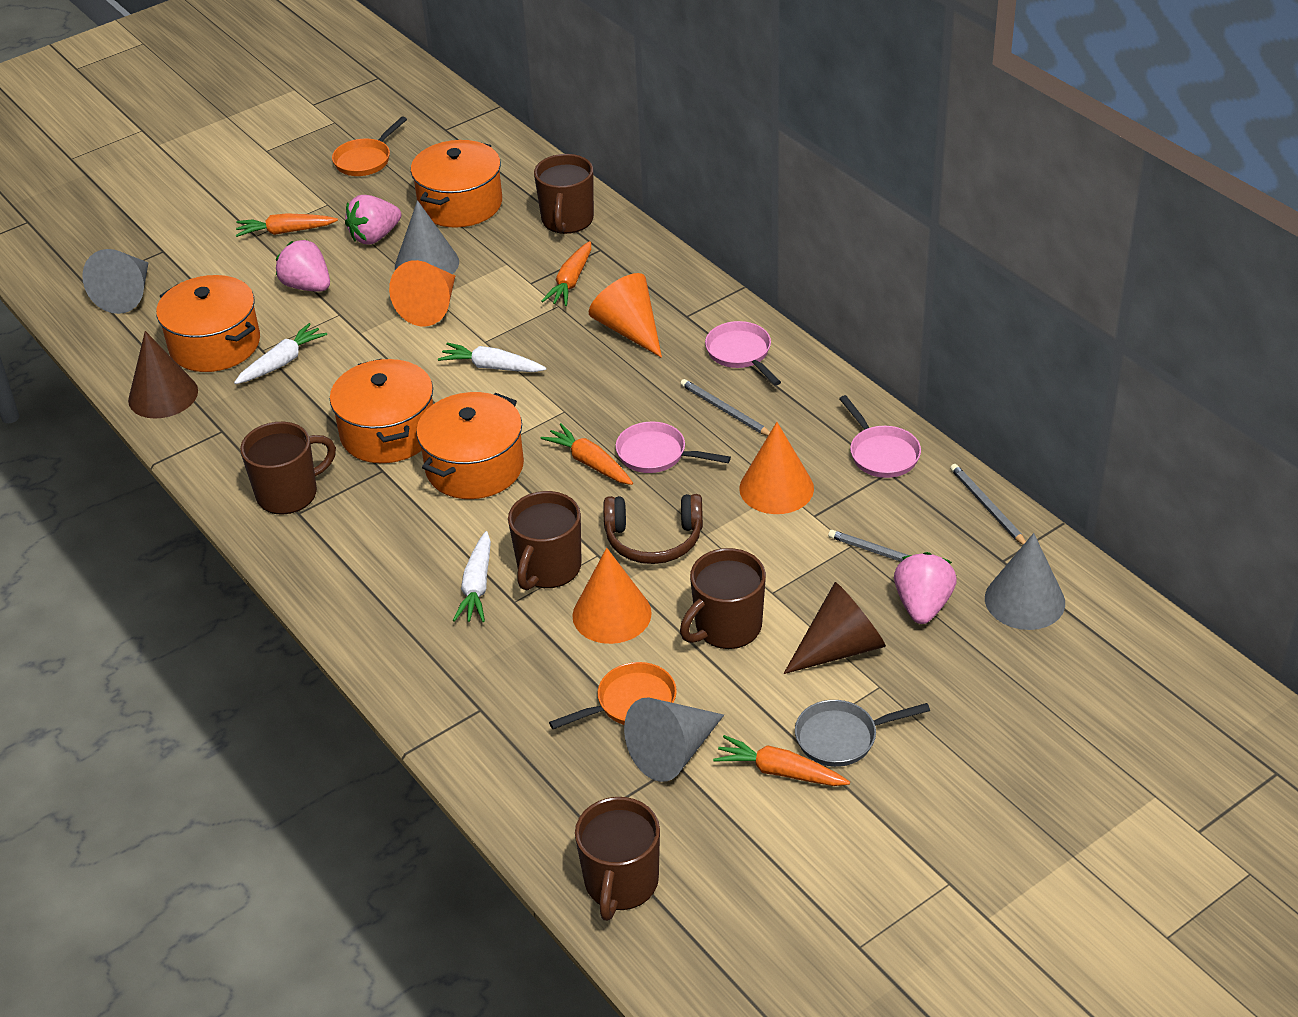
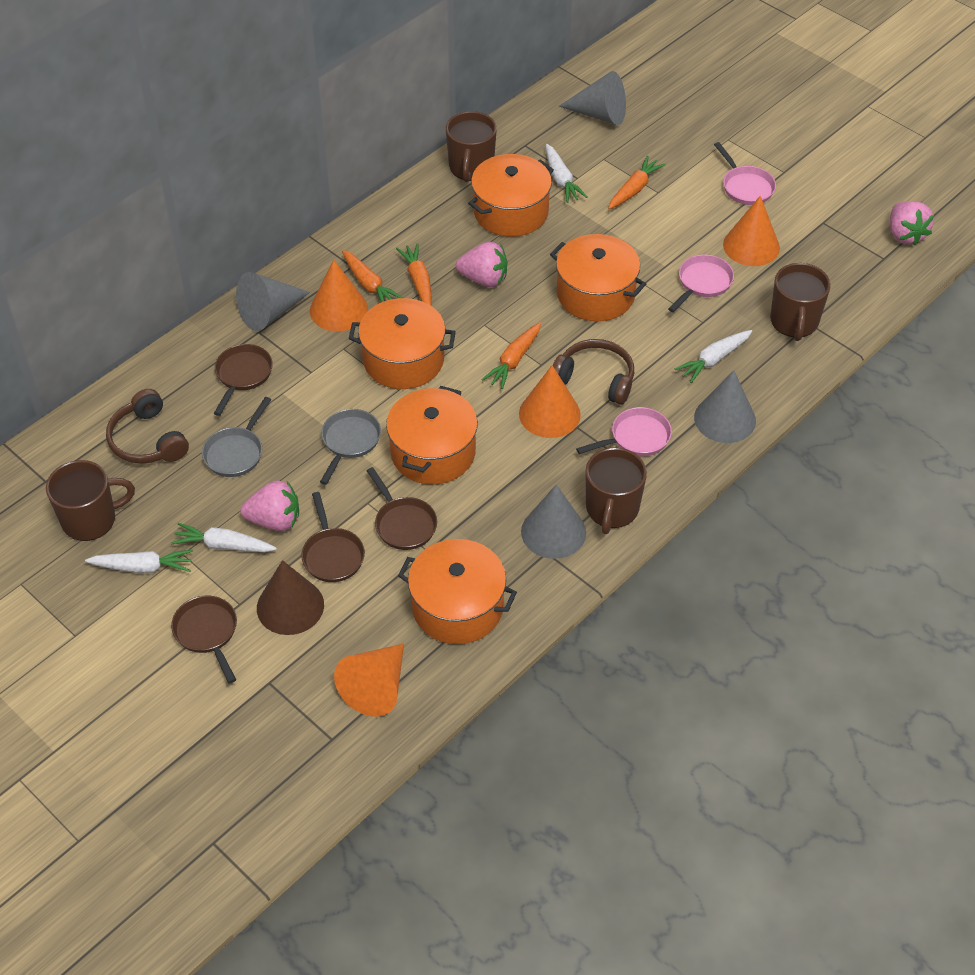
brown cone: 2 -> 1
brown headphones: 1 -> 2
brown mug: 5 -> 4
brown pan: 0 -> 4
grey pan: 1 -> 2
grey pencil: 3 -> 0
orange pan: 2 -> 0
orange pot: 4 -> 5
white carrot: 3 -> 4

